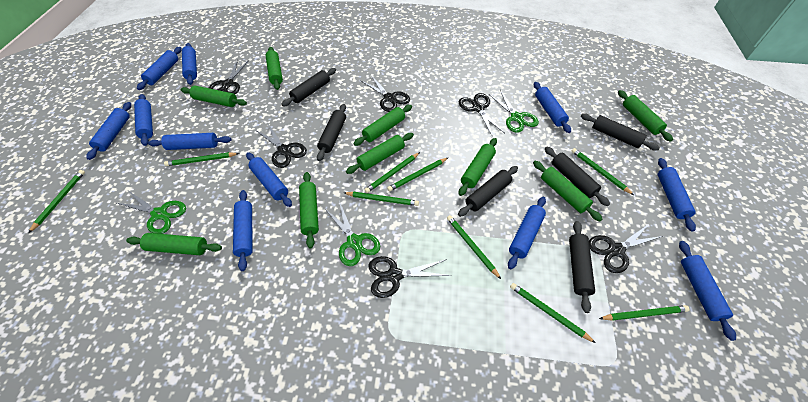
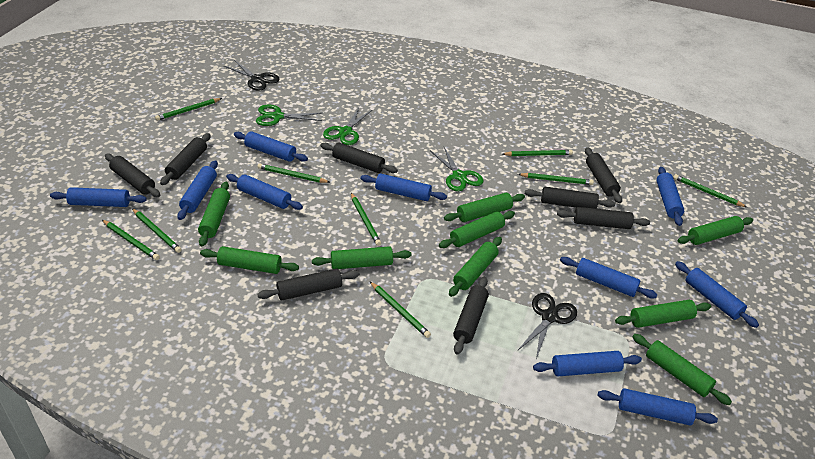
black rolling pin: 6 -> 8
black scissors: 6 -> 2
blue rolling pin: 11 -> 10

